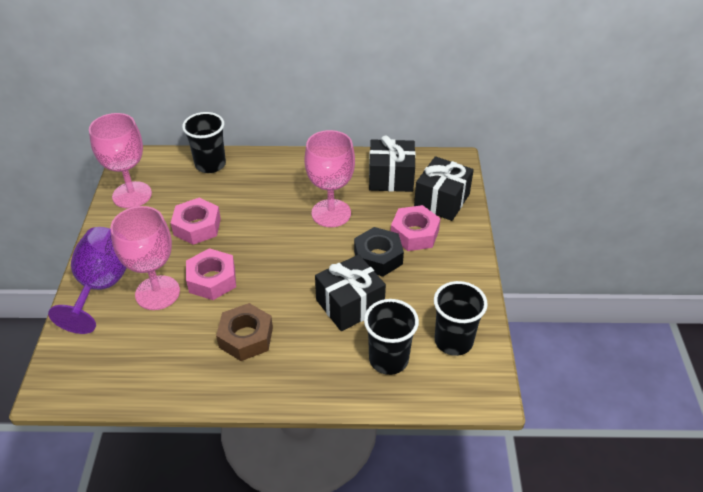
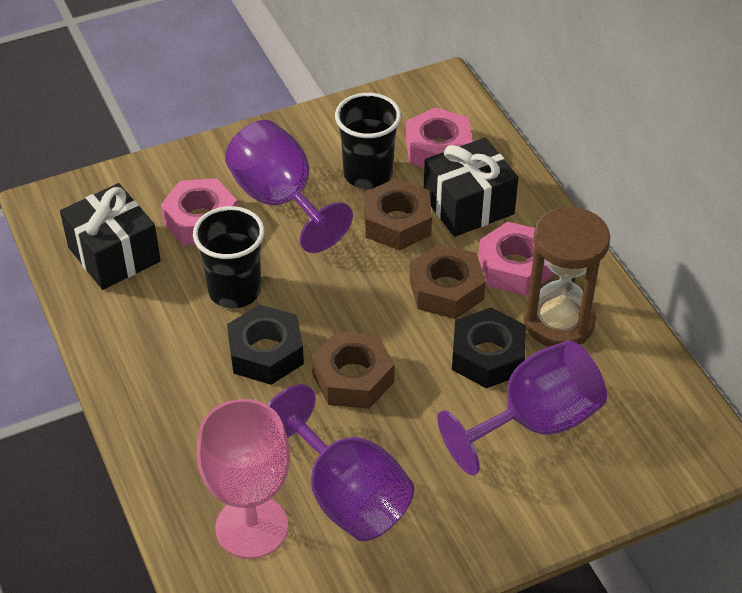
black cup: 3 -> 2
black gift: 3 -> 2
black nut: 1 -> 2
brown hourglass: 0 -> 1
brown nut: 1 -> 3
pink goblet: 3 -> 1
purple goblet: 1 -> 3

